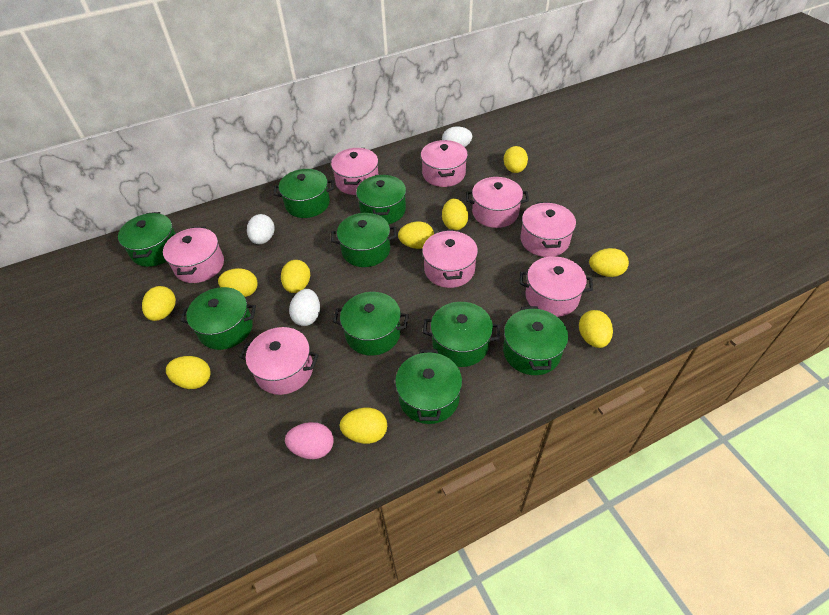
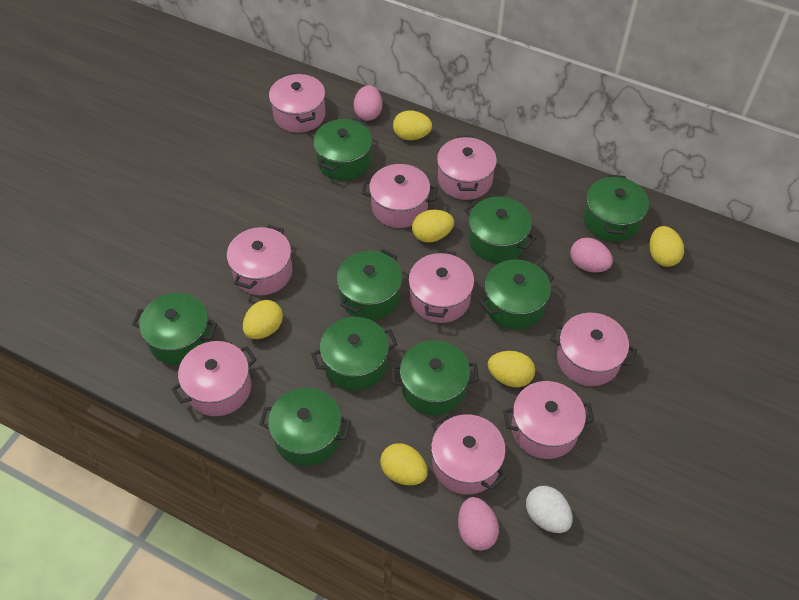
pink egg: 1 -> 3
pink pot: 8 -> 9
white egg: 3 -> 1
yellow egg: 10 -> 6

